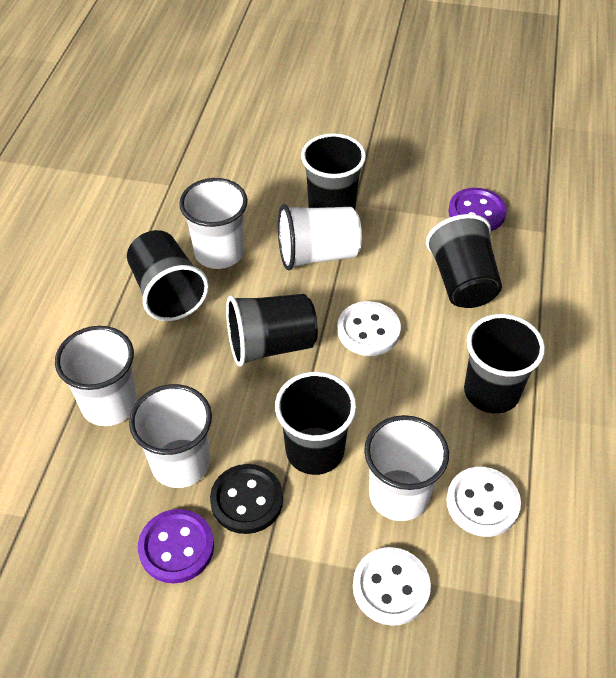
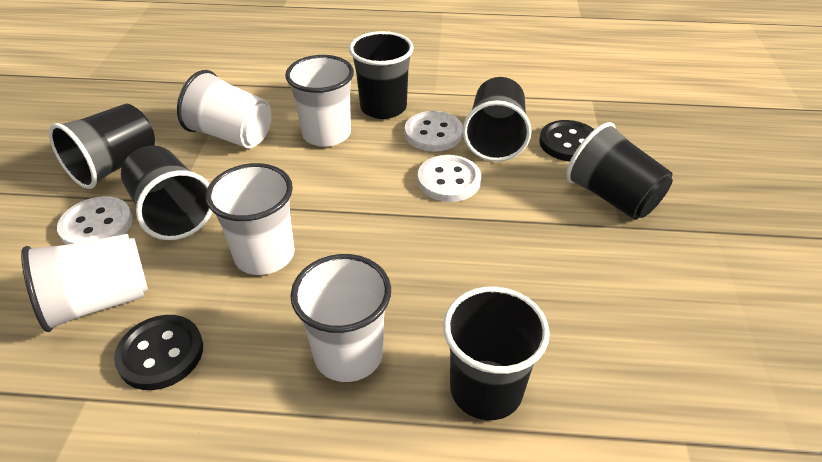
black button: 1 -> 2
purple button: 2 -> 0

